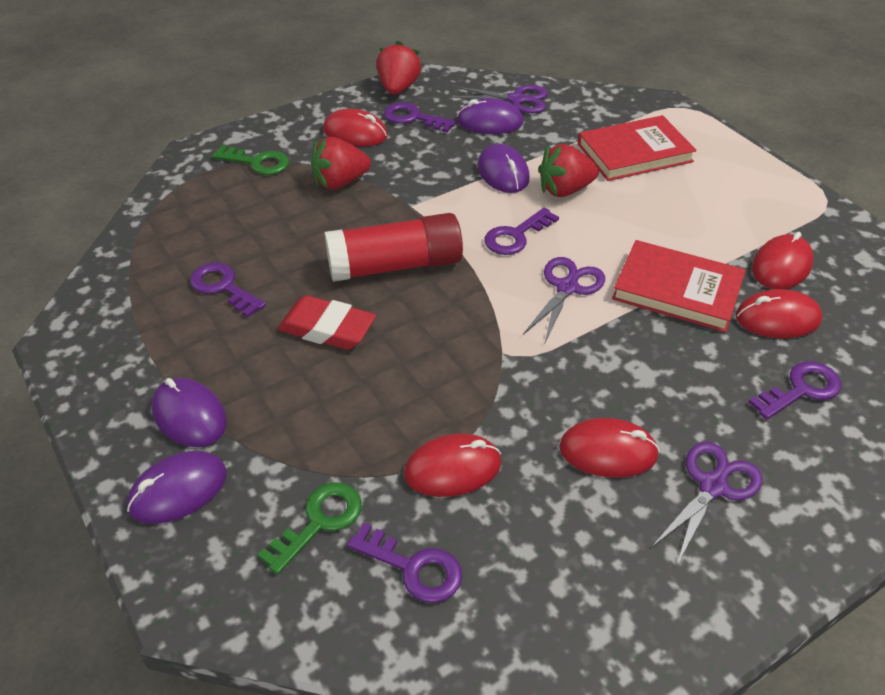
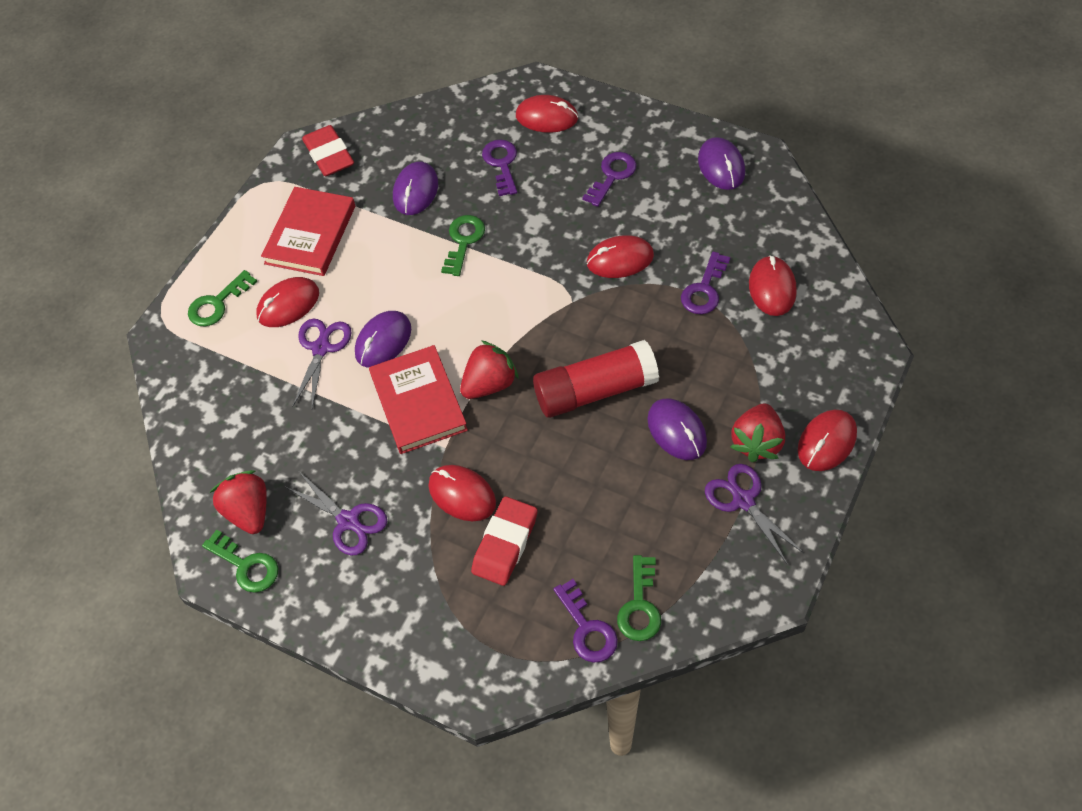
green key: 2 -> 4
purple key: 5 -> 4
red eraser: 1 -> 2
red mouse: 5 -> 6

